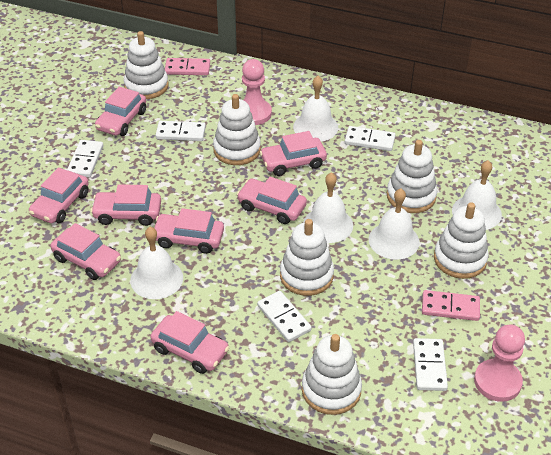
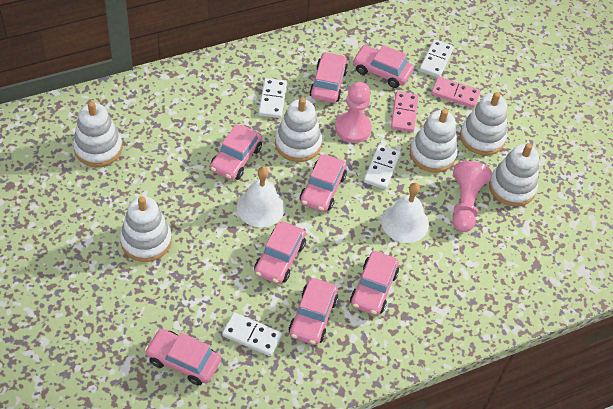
white bell: 5 -> 2
white domino: 5 -> 4

